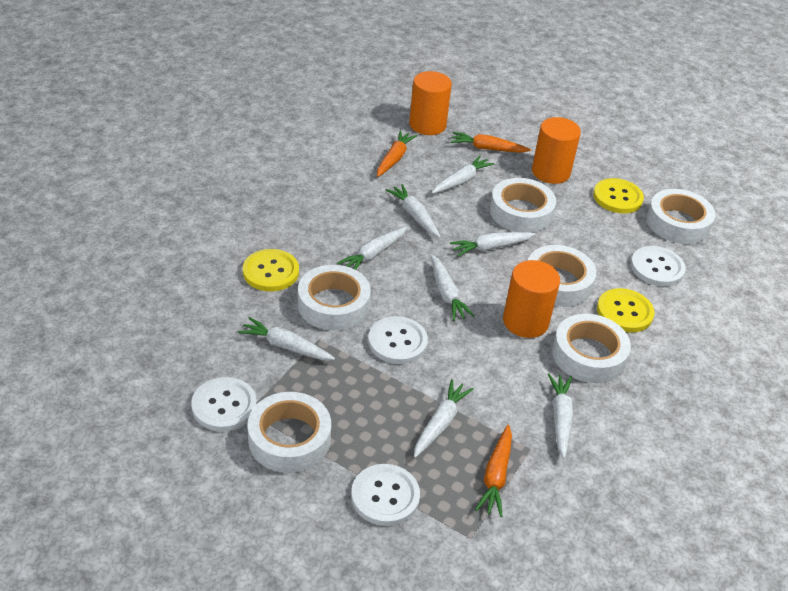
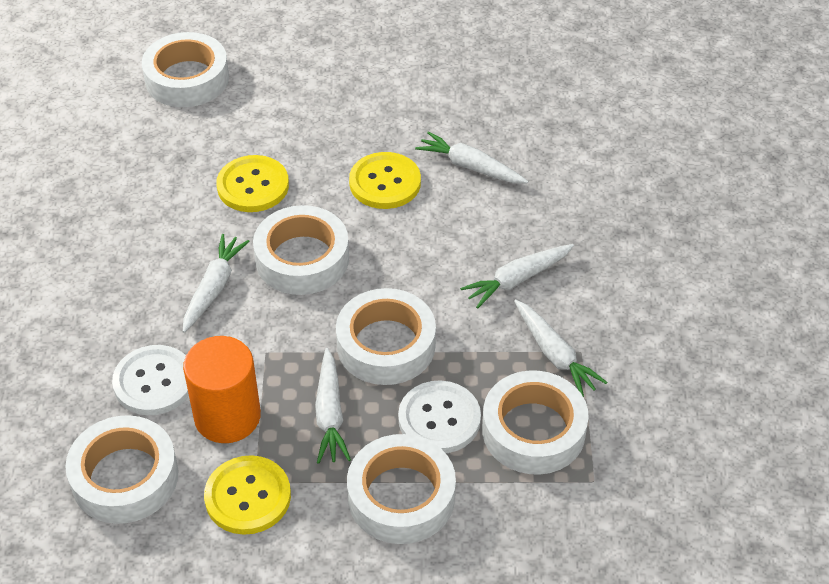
orange carrot: 3 -> 0
orange cylinder: 3 -> 1
white button: 4 -> 2
white carrot: 8 -> 5

